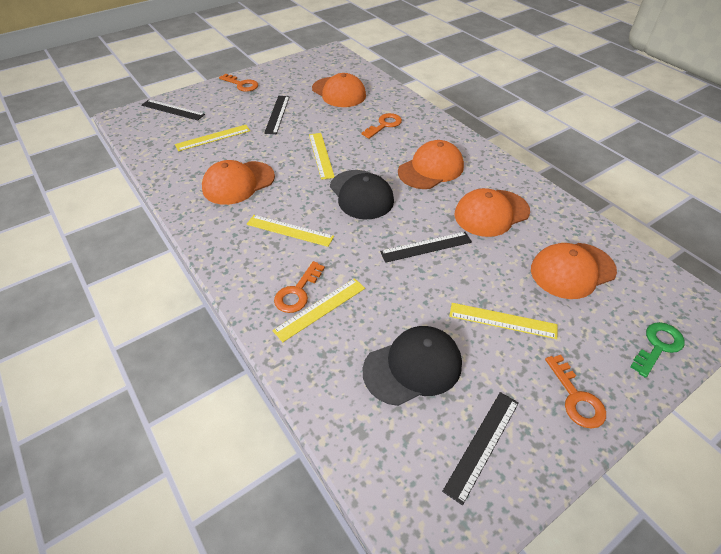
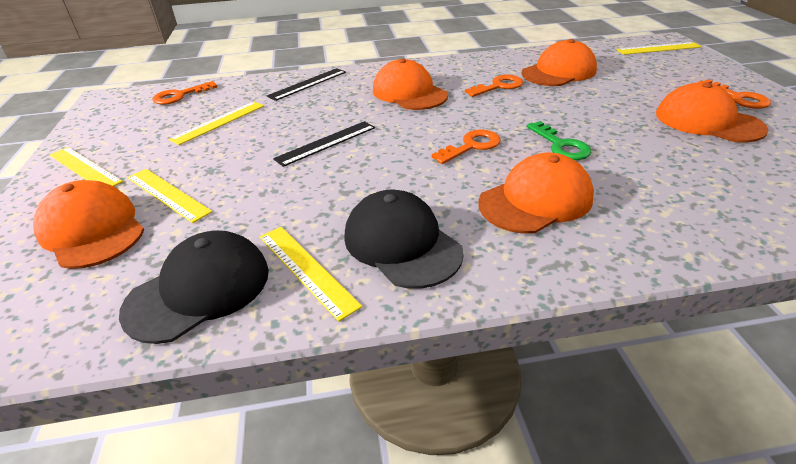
black ruler: 4 -> 2

